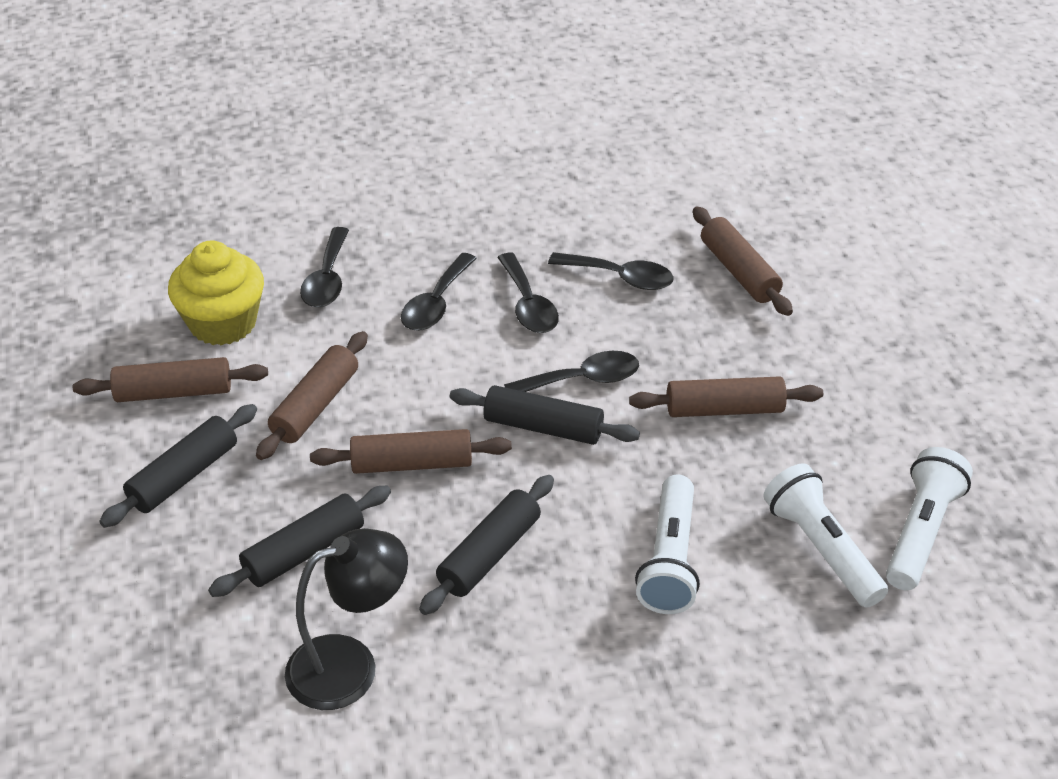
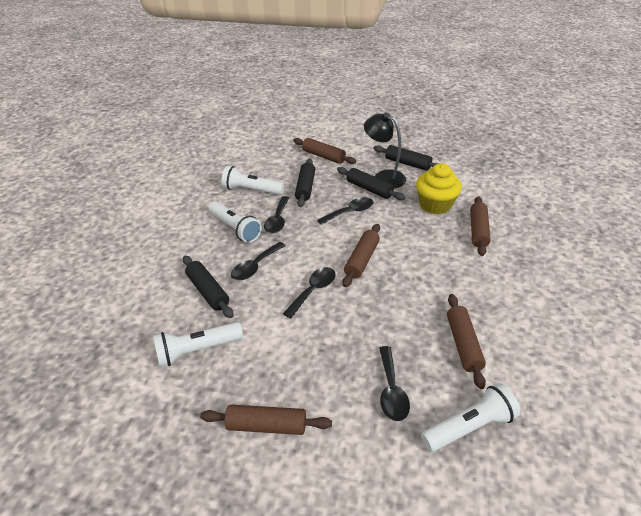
white flashlight: 3 -> 4

